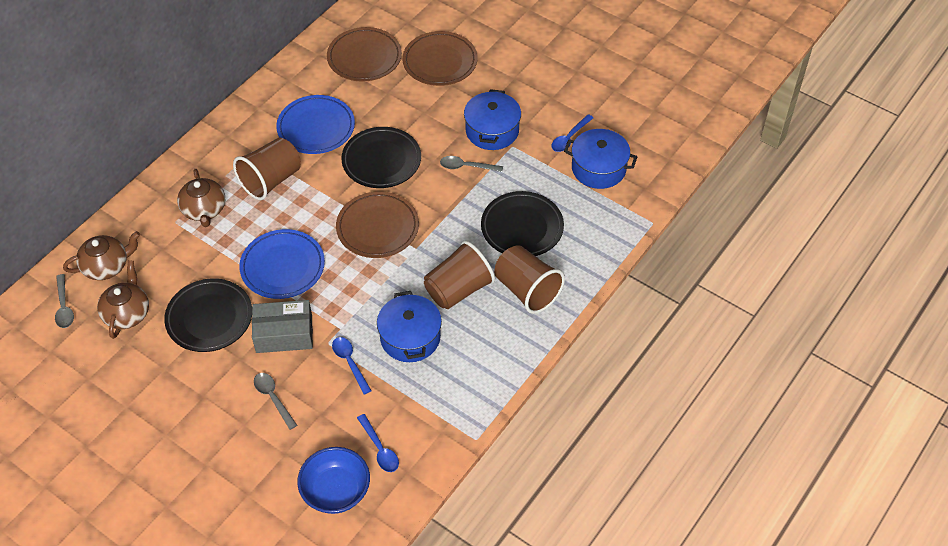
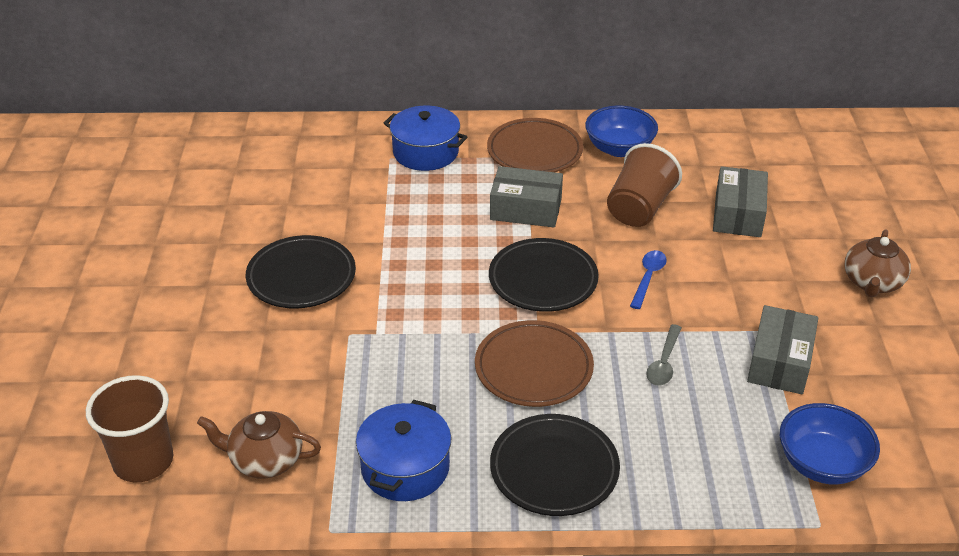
blue bowl: 1 -> 2
blue plate: 2 -> 0
blue pot: 3 -> 2
blue spoon: 3 -> 1
brown cup: 3 -> 2
brown plate: 3 -> 2
brown teapot: 3 -> 2
grey box: 1 -> 3
grey spoon: 3 -> 1

